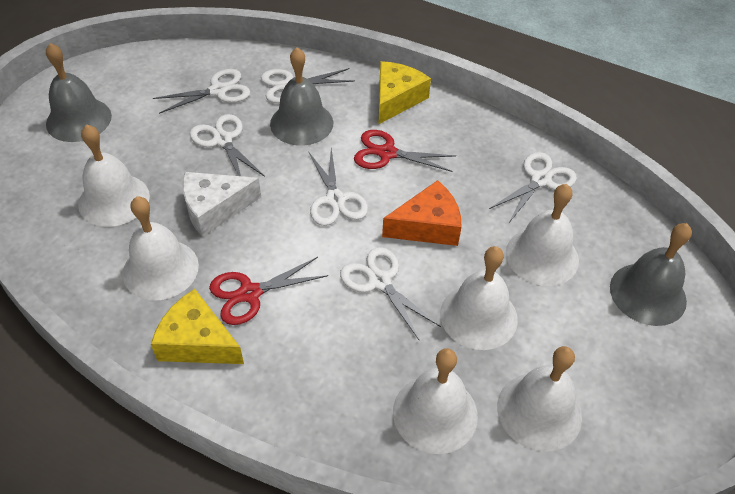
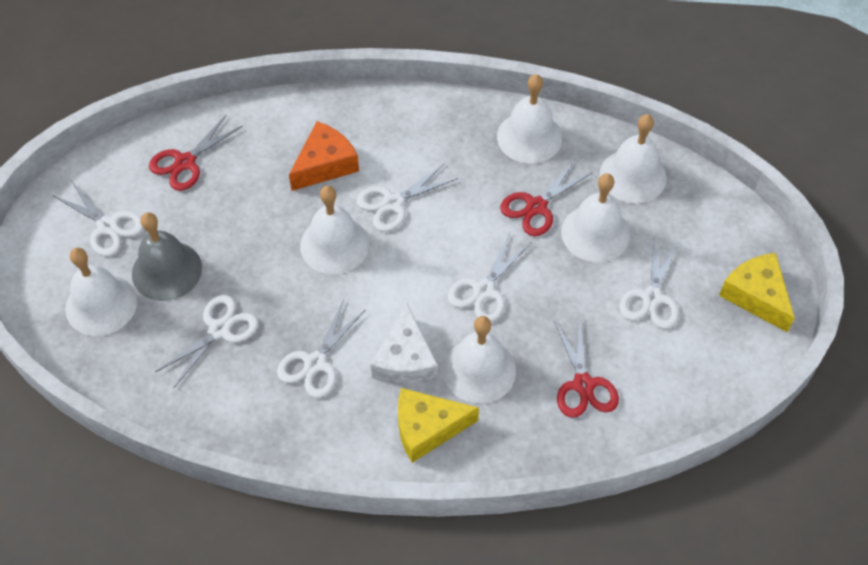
grey bell: 3 -> 1
red scissors: 2 -> 3

